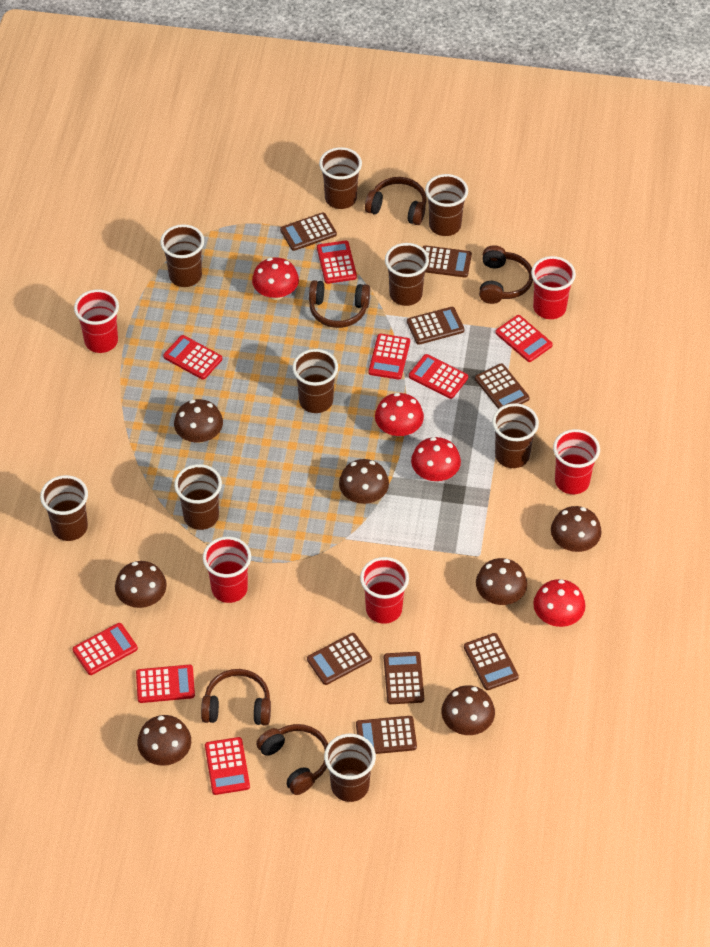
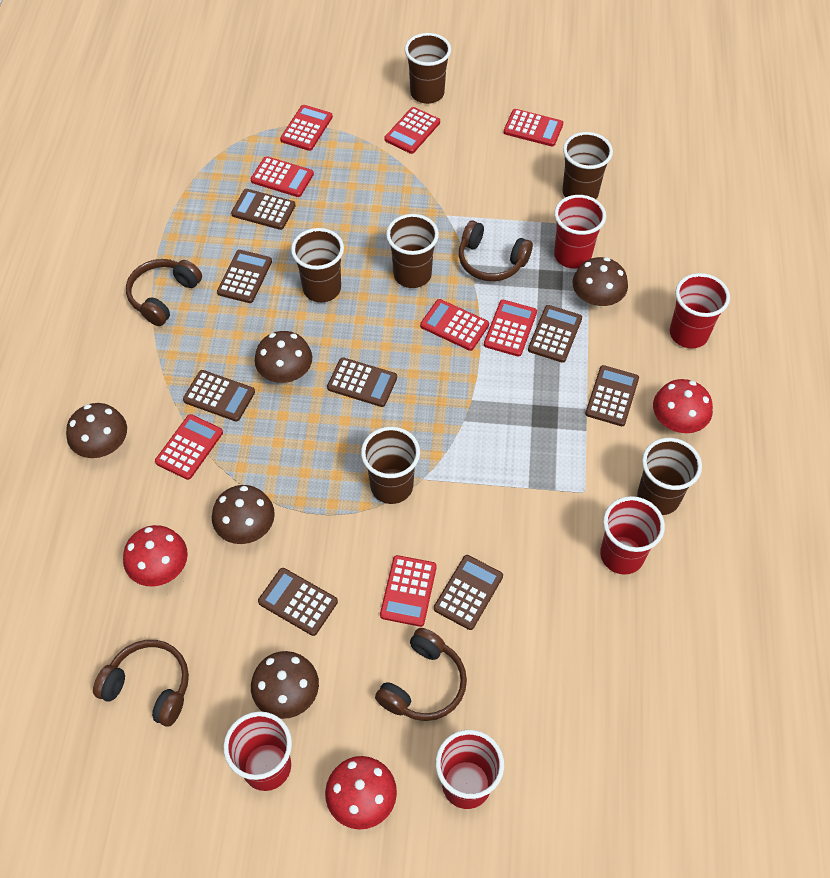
brown cup: 9 -> 6
brown headphones: 5 -> 4
brown mushroom: 7 -> 5
red mushroom: 4 -> 3

